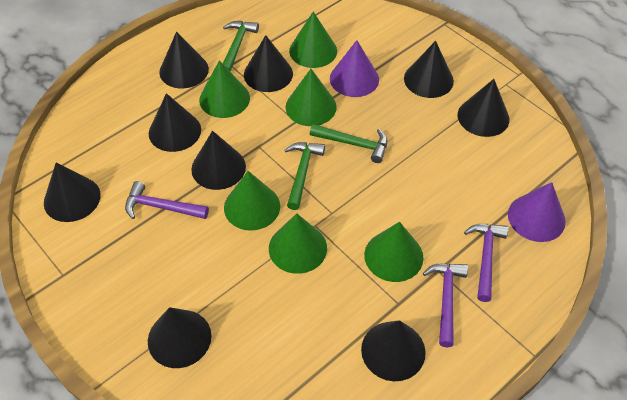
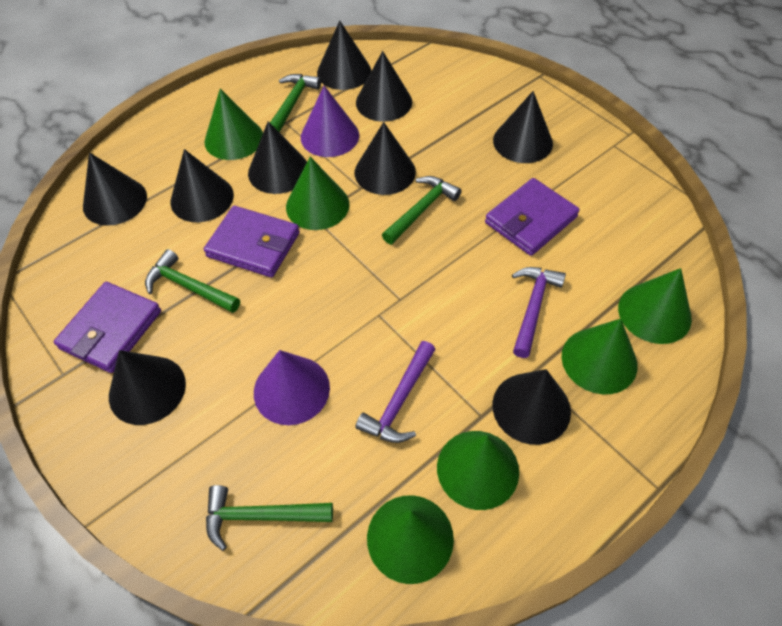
green hammer: 3 -> 4
purple hammer: 3 -> 2
purple wallet: 0 -> 3

